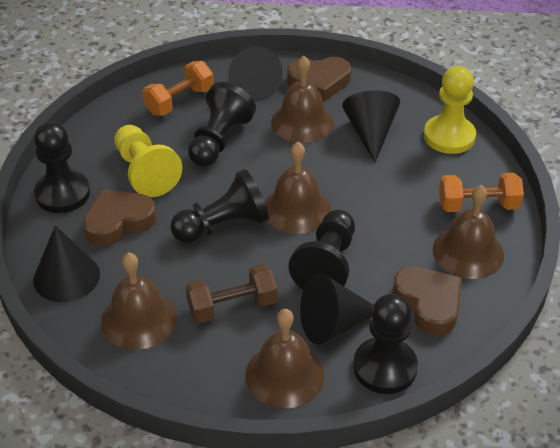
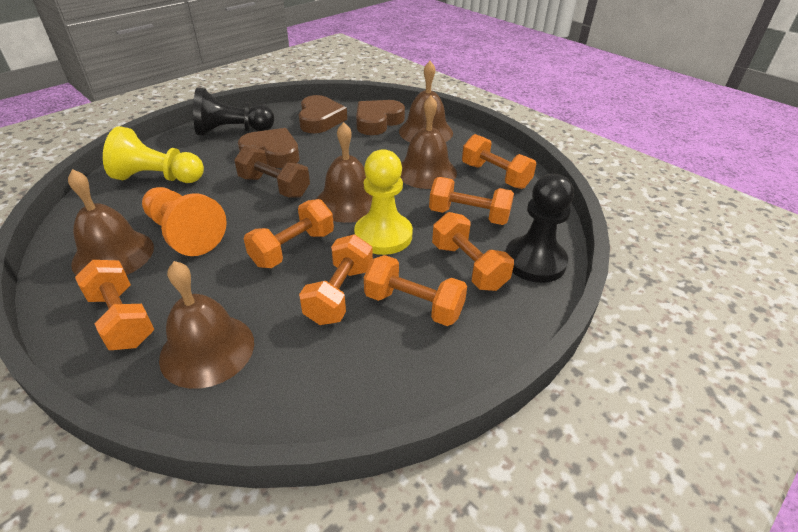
black cone: 4 -> 0
black pawn: 5 -> 2
orange dumbbell: 2 -> 7
orange pawn: 0 -> 1

